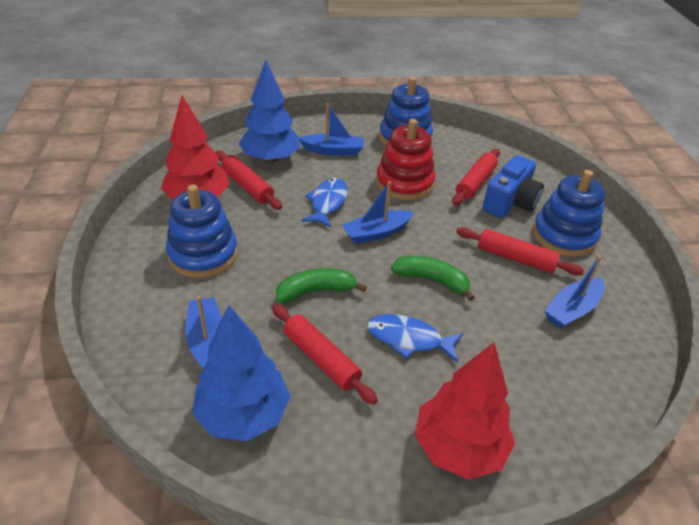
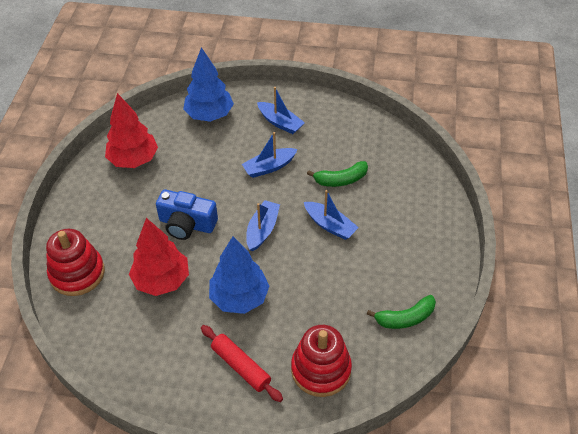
blue fish: 2 -> 0
blue stacking toy: 3 -> 0
red rolling pin: 4 -> 1
red stacking toy: 1 -> 2

